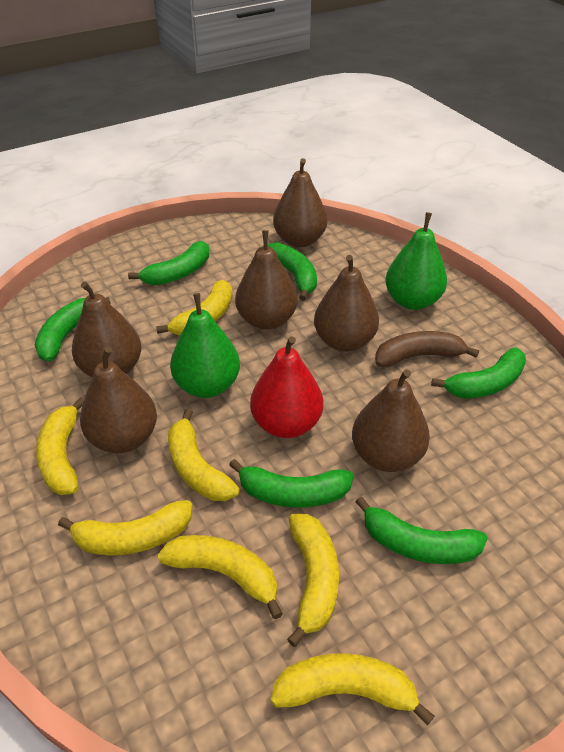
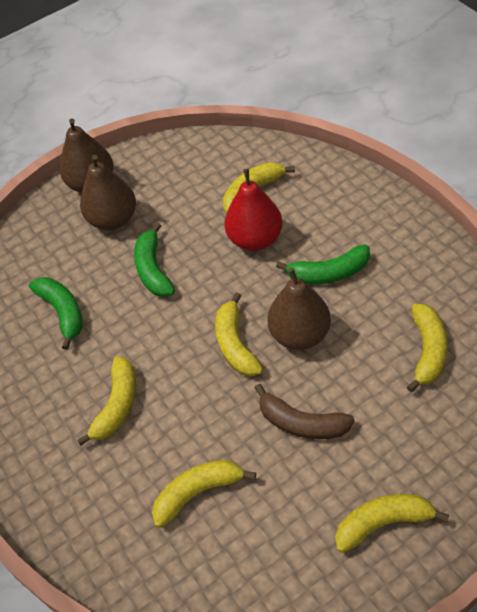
brown pear: 6 -> 3
green banana: 6 -> 3
green pear: 2 -> 0
yellow banana: 7 -> 6

